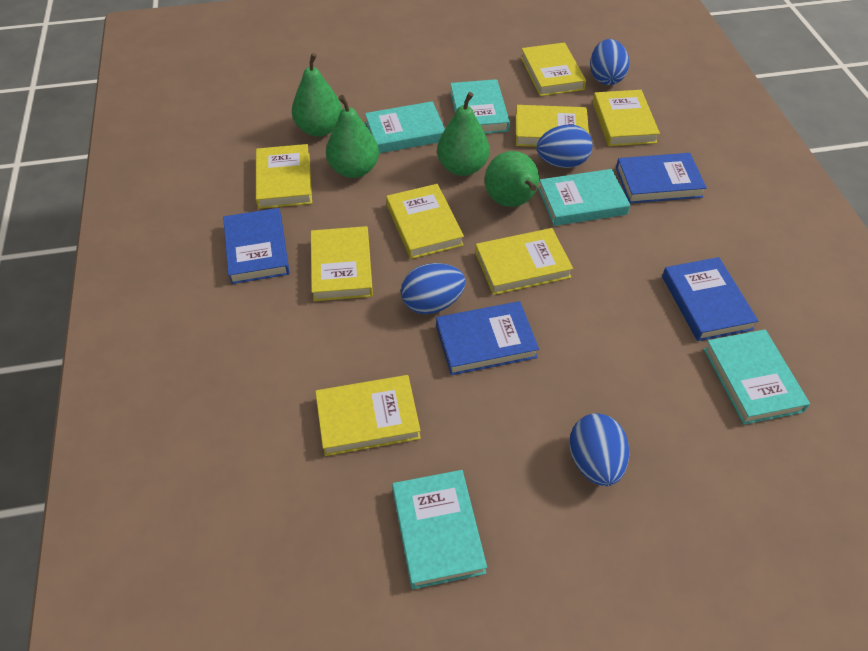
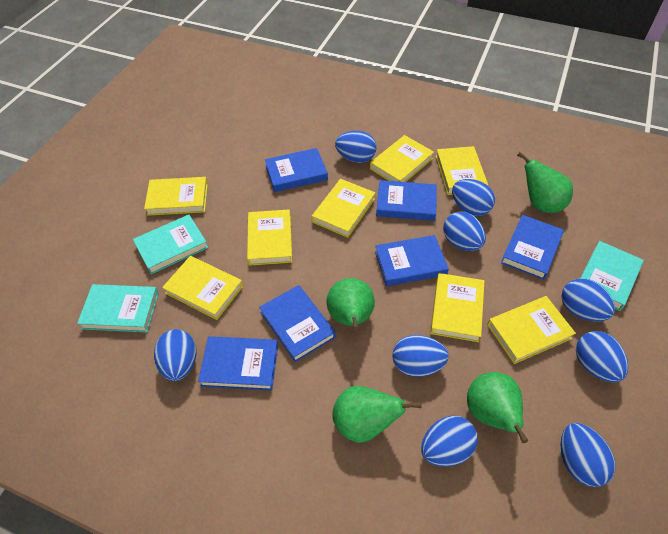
blue book: 4 -> 6
blue egg: 4 -> 9
turquoise book: 5 -> 3

